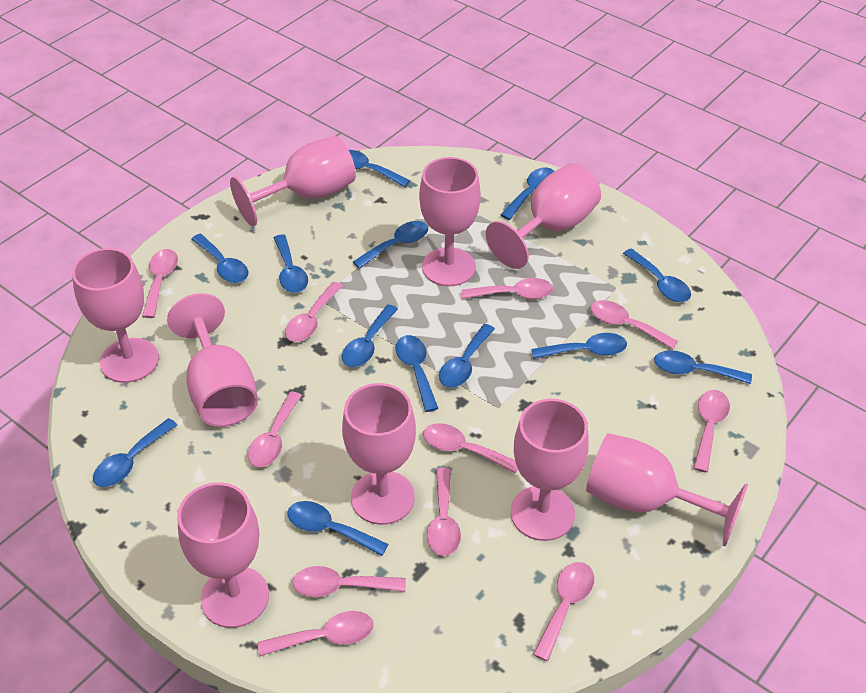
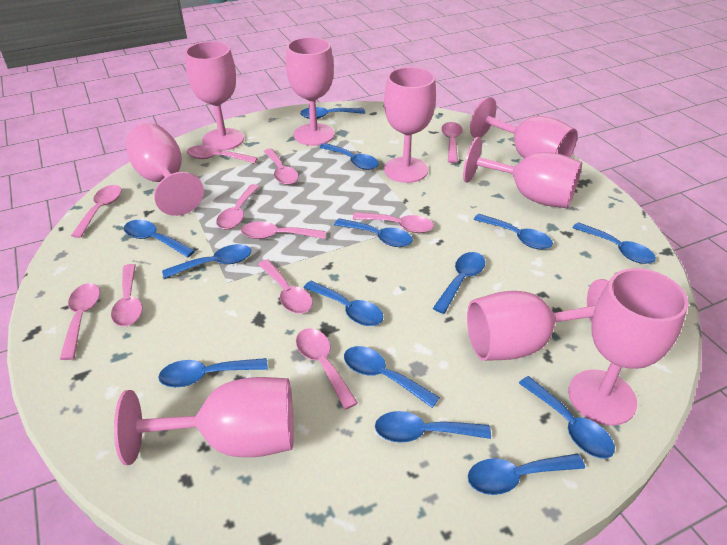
blue spoon: 13 -> 14

